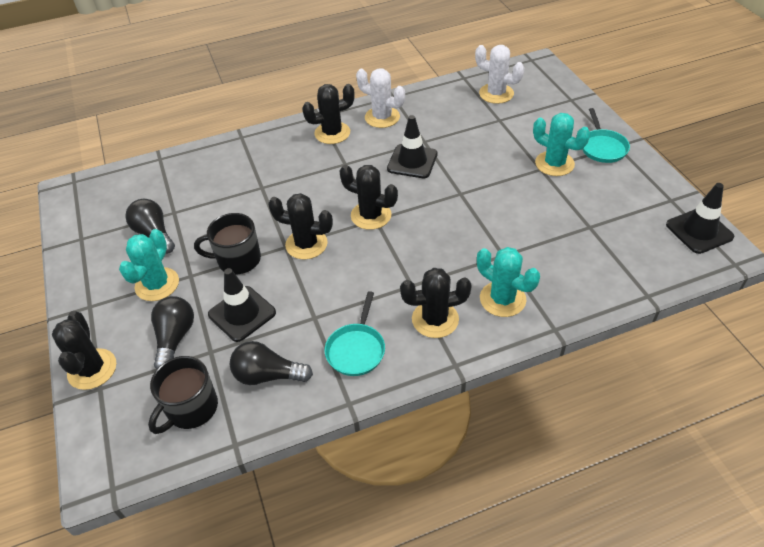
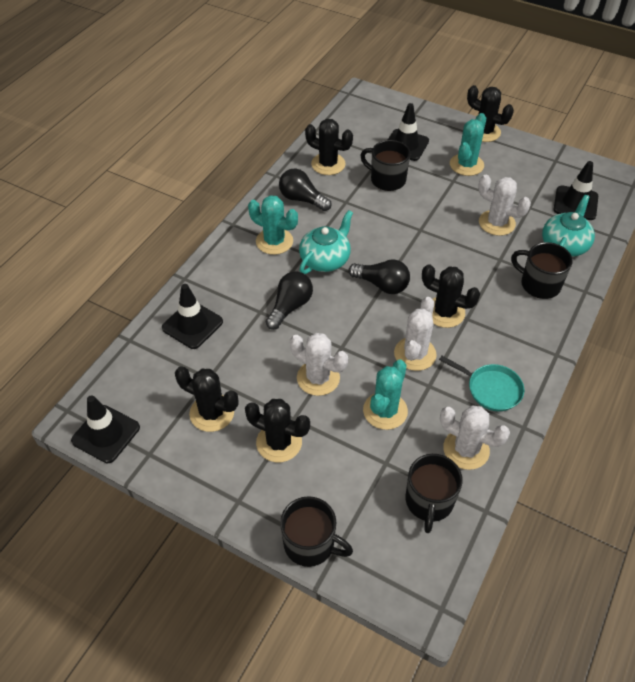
black mug: 2 -> 4
black traffic cone: 3 -> 4
turquoise pan: 2 -> 1
turquoise teapot: 0 -> 2
white cactus: 2 -> 4

